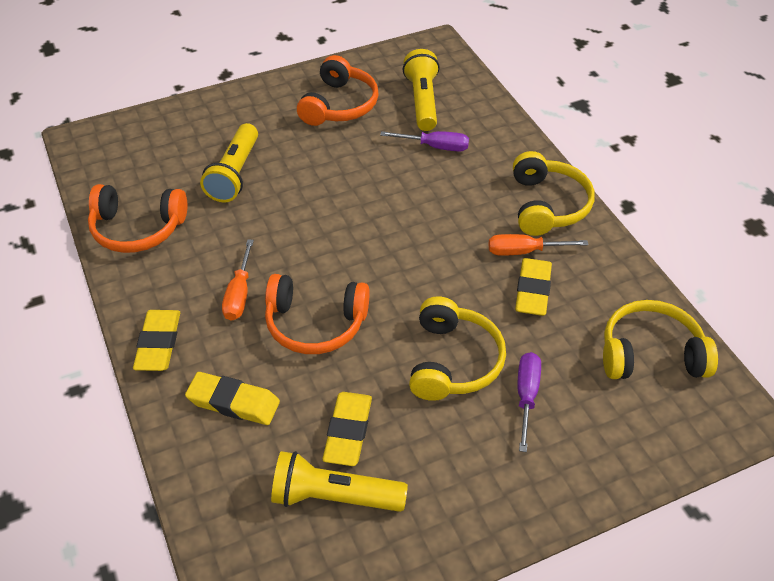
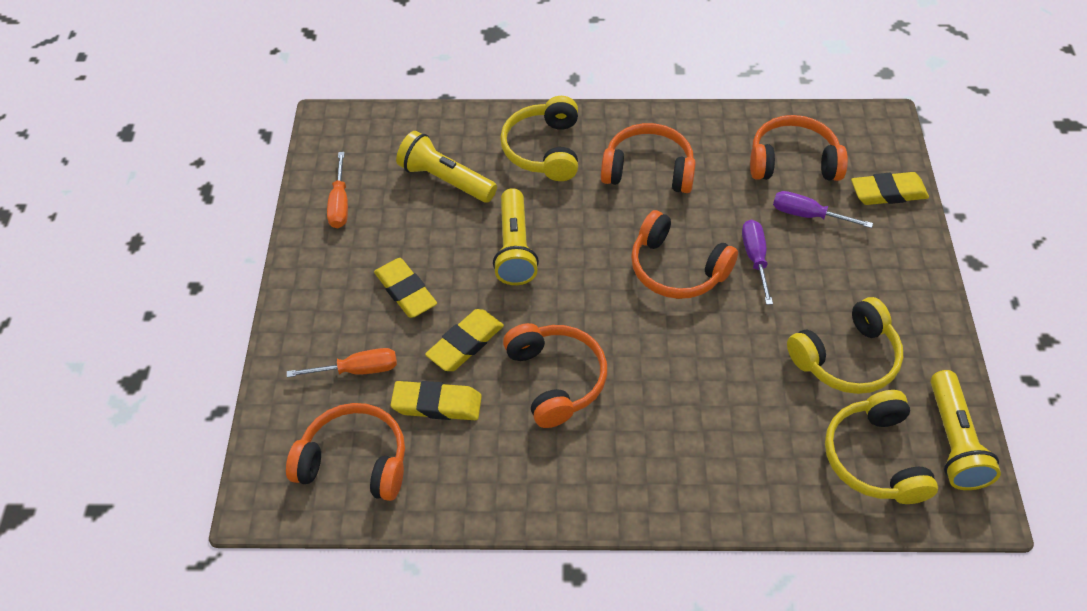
orange headphones: 3 -> 5

